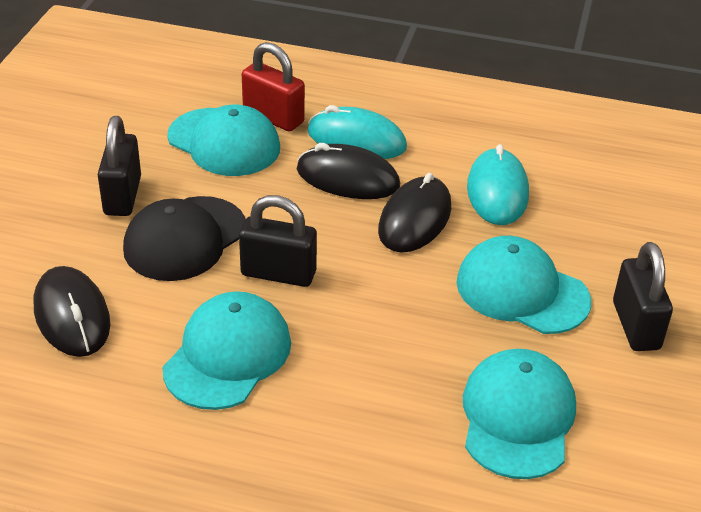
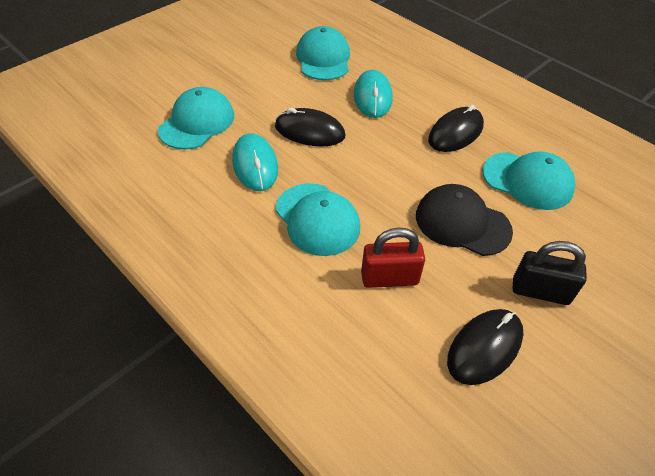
black padlock: 3 -> 1

